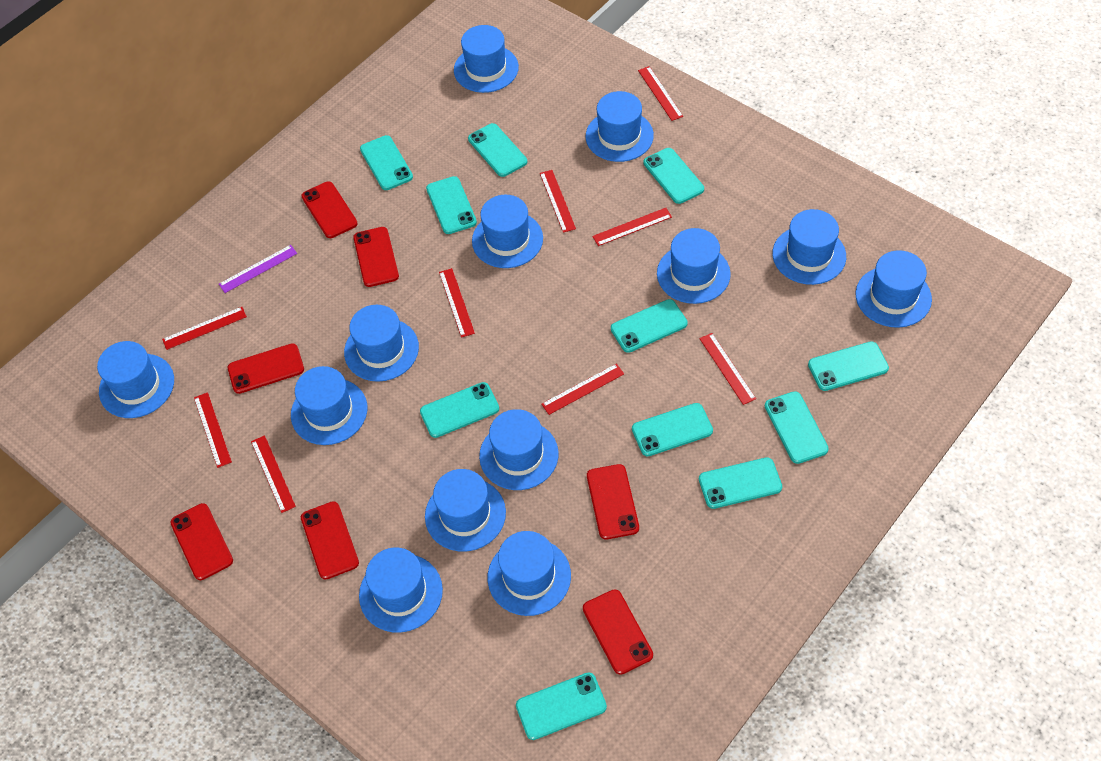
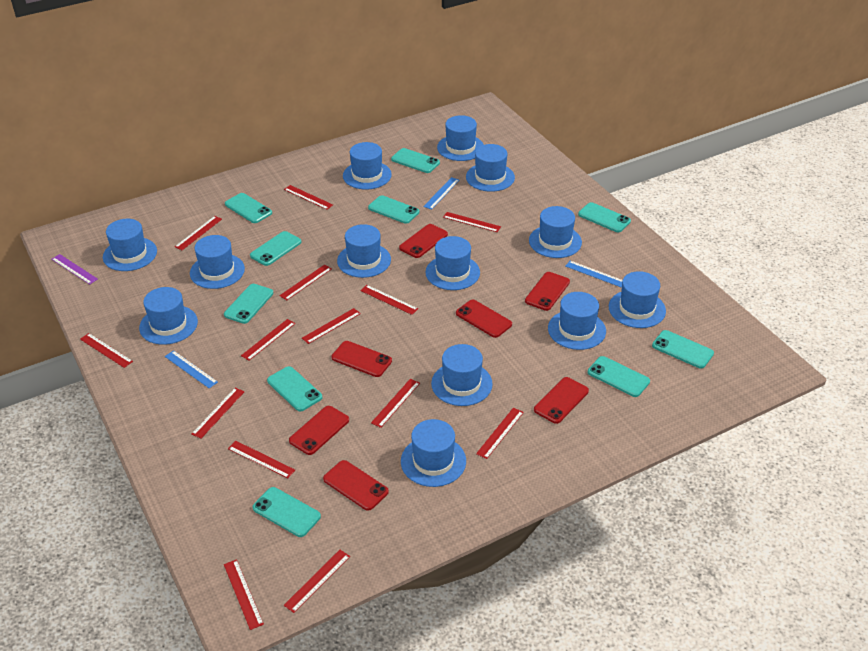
blue ruler: 0 -> 3
red ruler: 9 -> 14
turquoise phone: 11 -> 10

